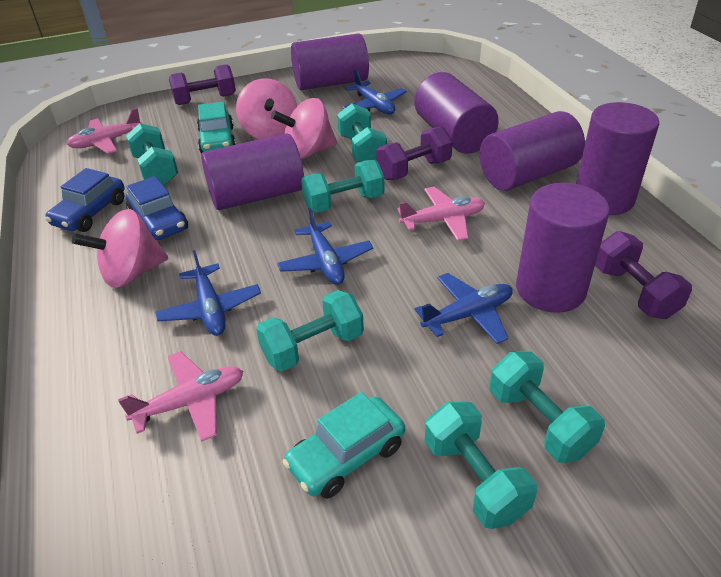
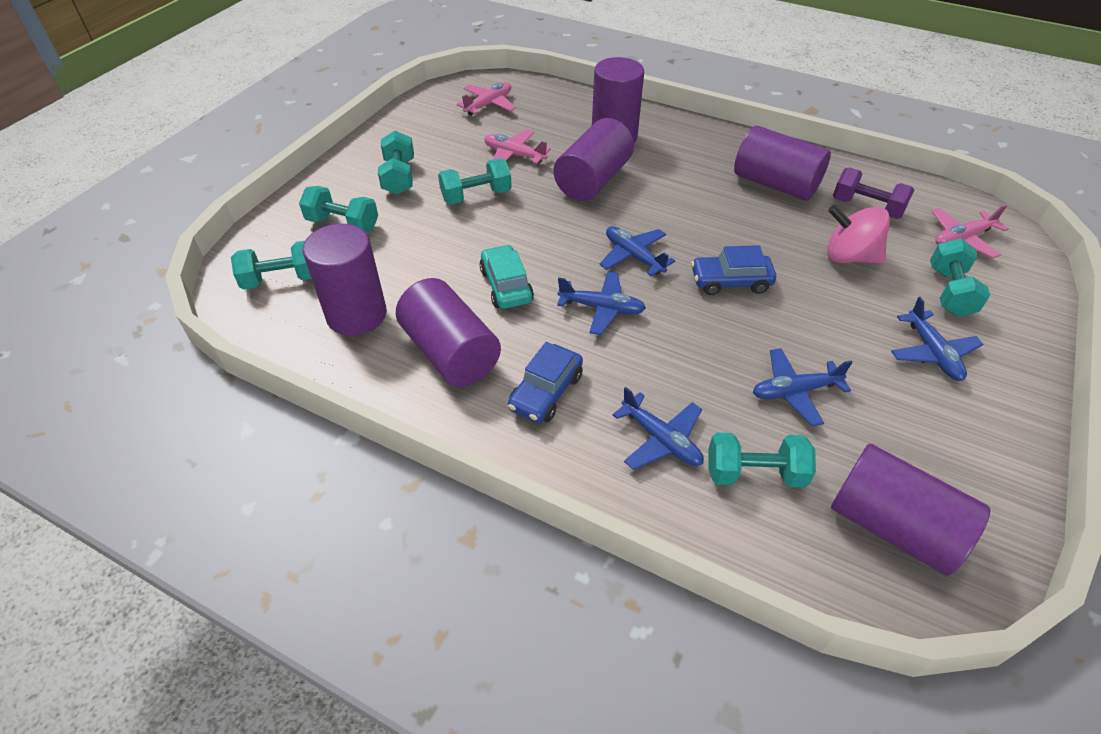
blue plane: 4 -> 5
pink spinning top: 3 -> 1
purple dumbbell: 3 -> 1
turquoise car: 2 -> 1

